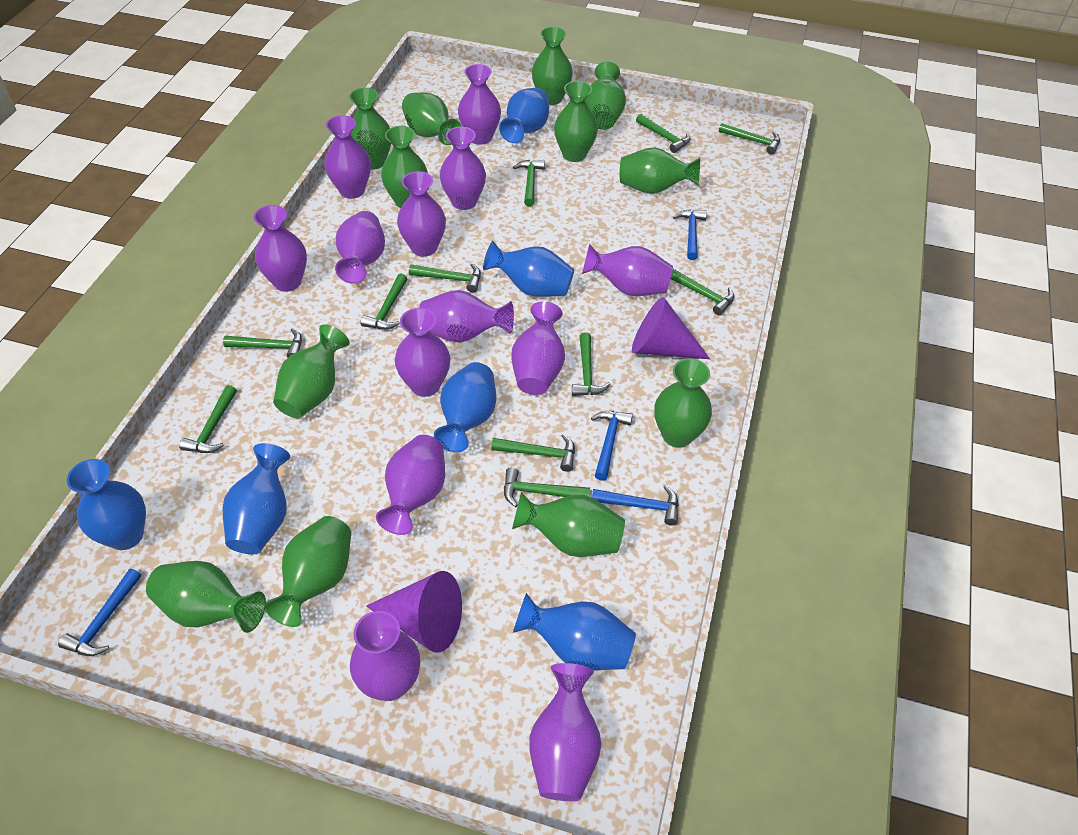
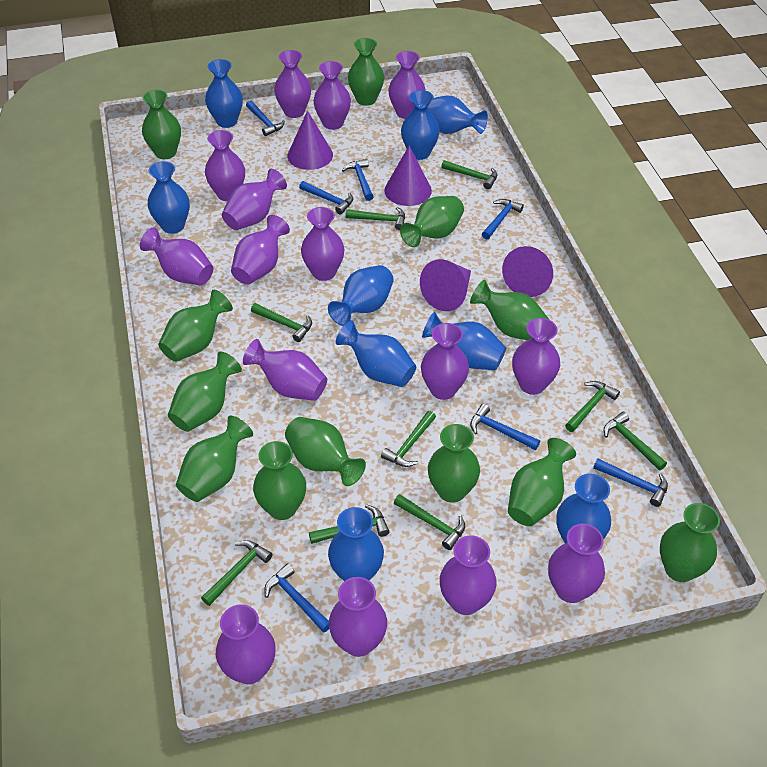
blue hammer: 4 -> 7
blue vase: 6 -> 9
green hammer: 11 -> 9
purple cone: 2 -> 4
purple vase: 13 -> 15

